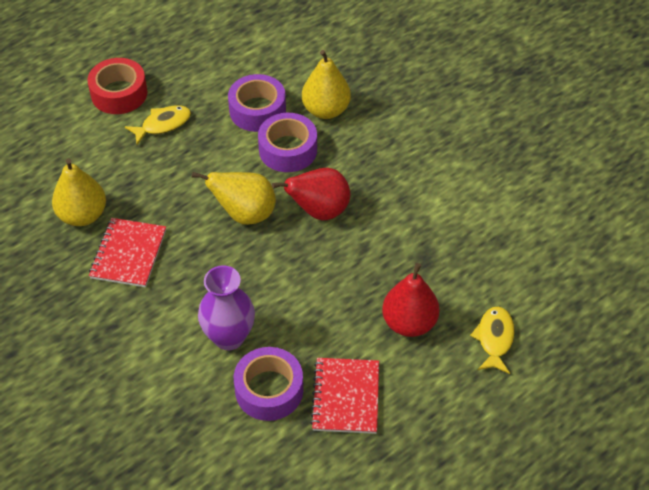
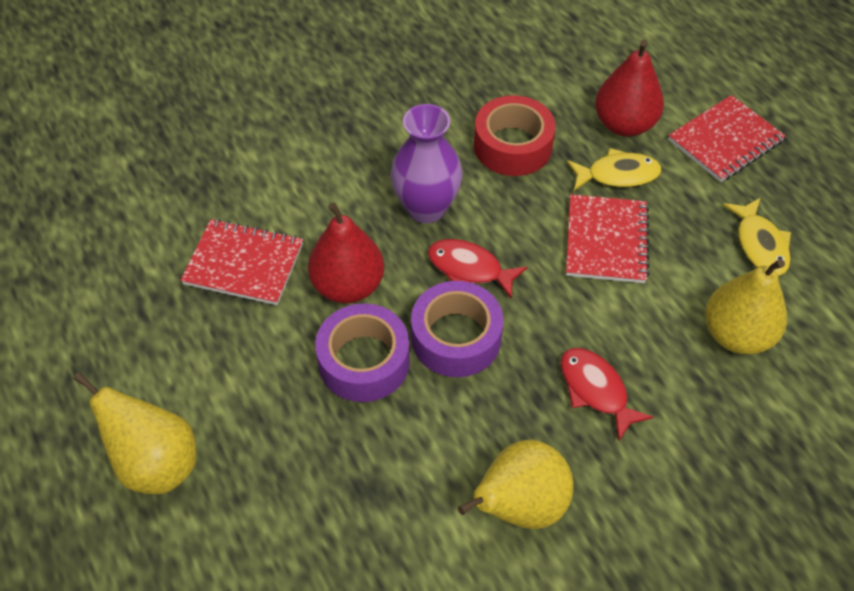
purple tape: 3 -> 2
red fish: 0 -> 2
red notebook: 2 -> 3

